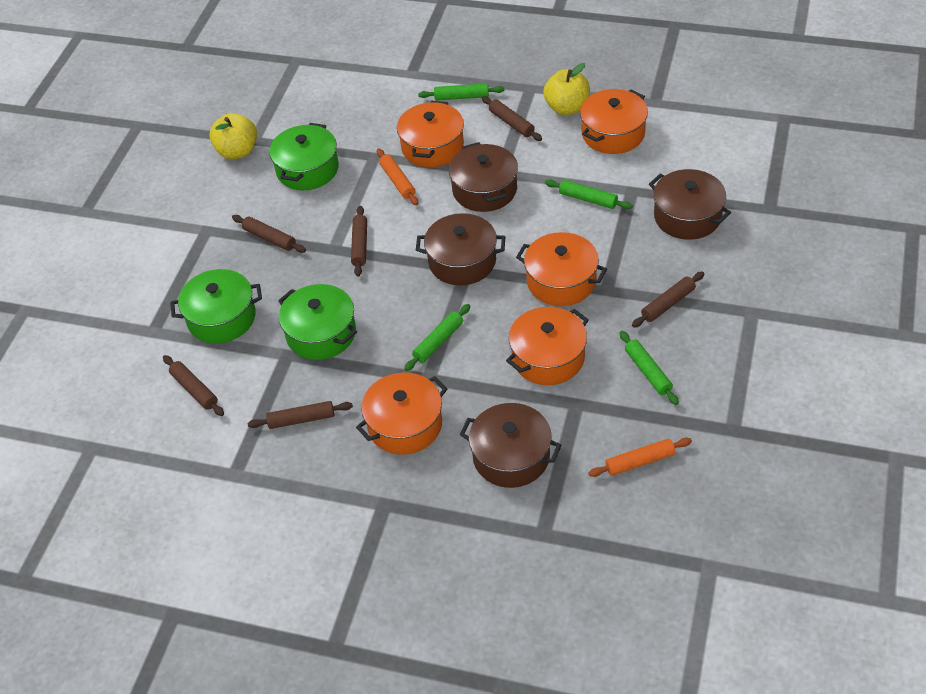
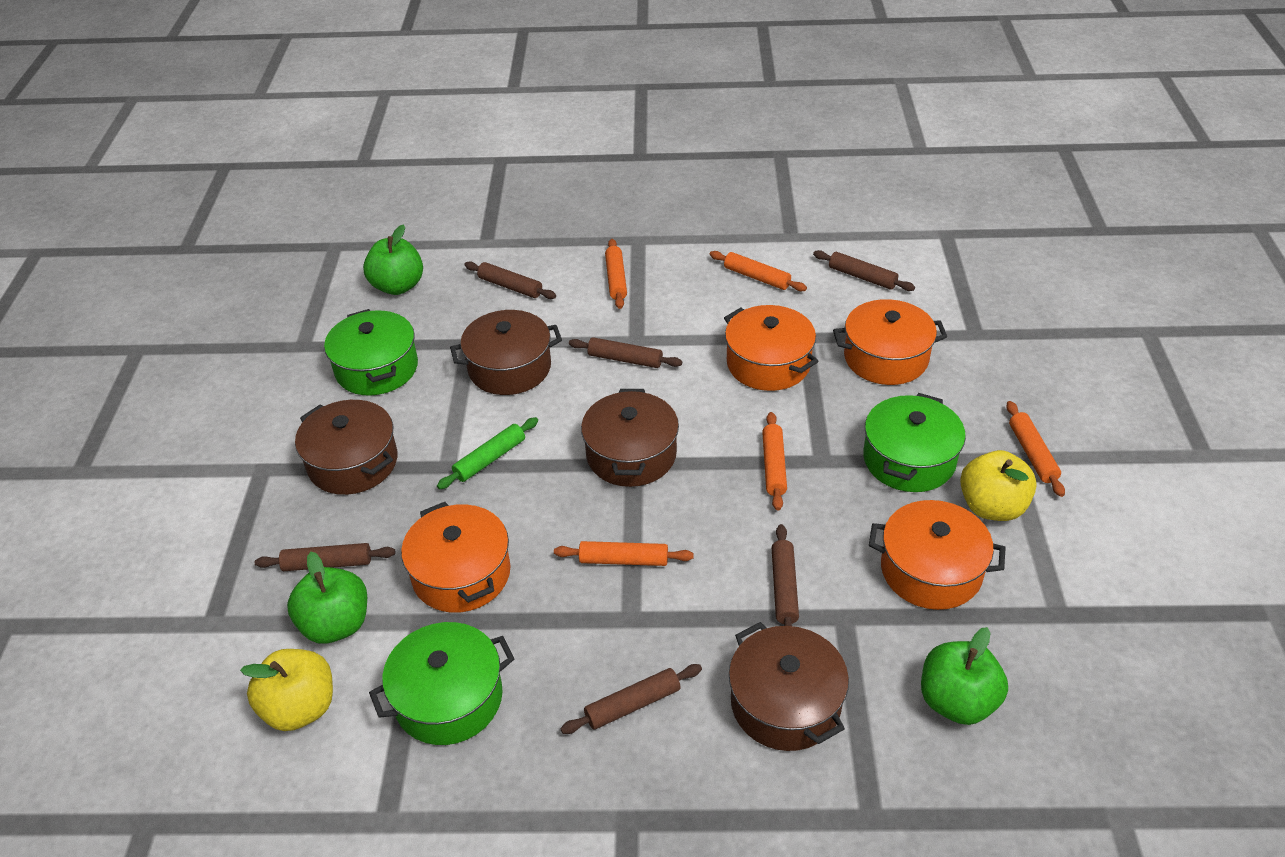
green apple: 0 -> 3
green rolling pin: 4 -> 1
orange pot: 5 -> 4
orange rolling pin: 2 -> 5

